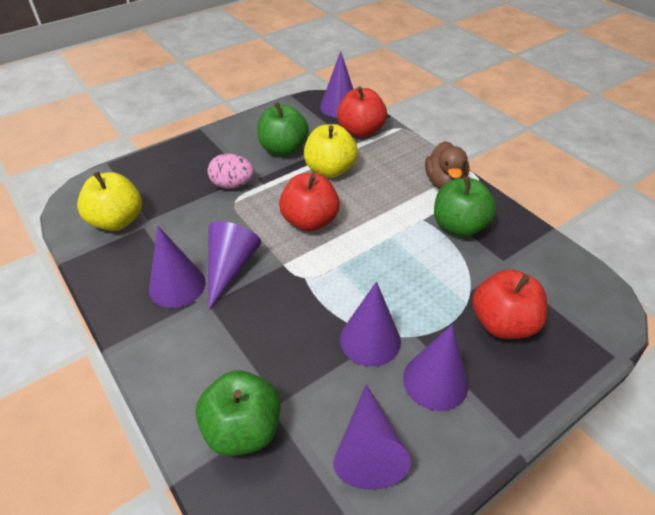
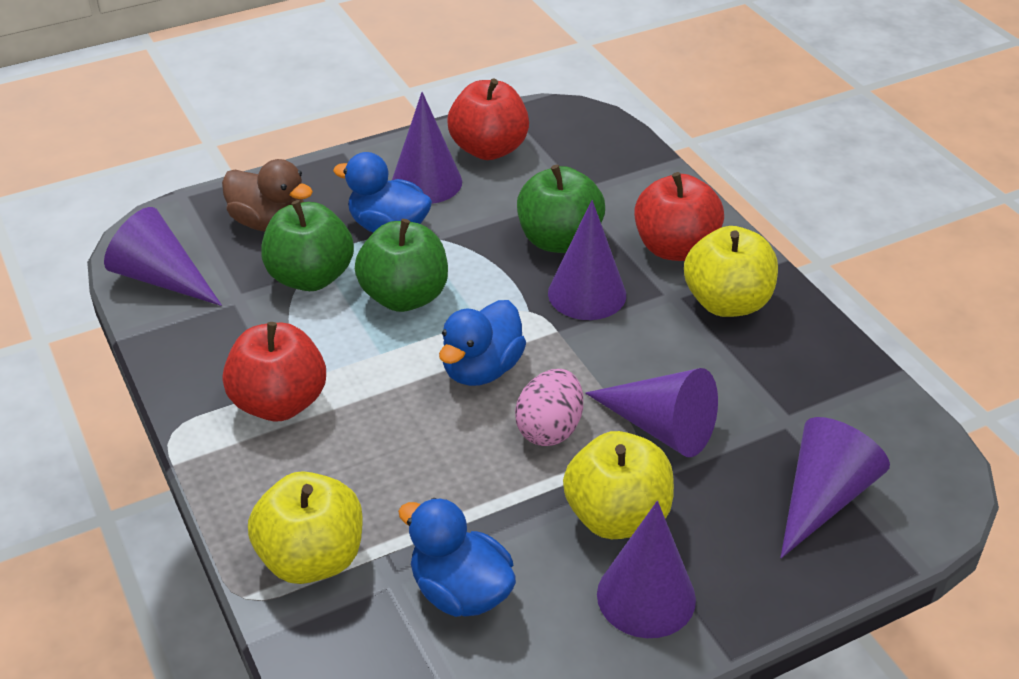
blue duck: 0 -> 3
yellow apple: 2 -> 3

